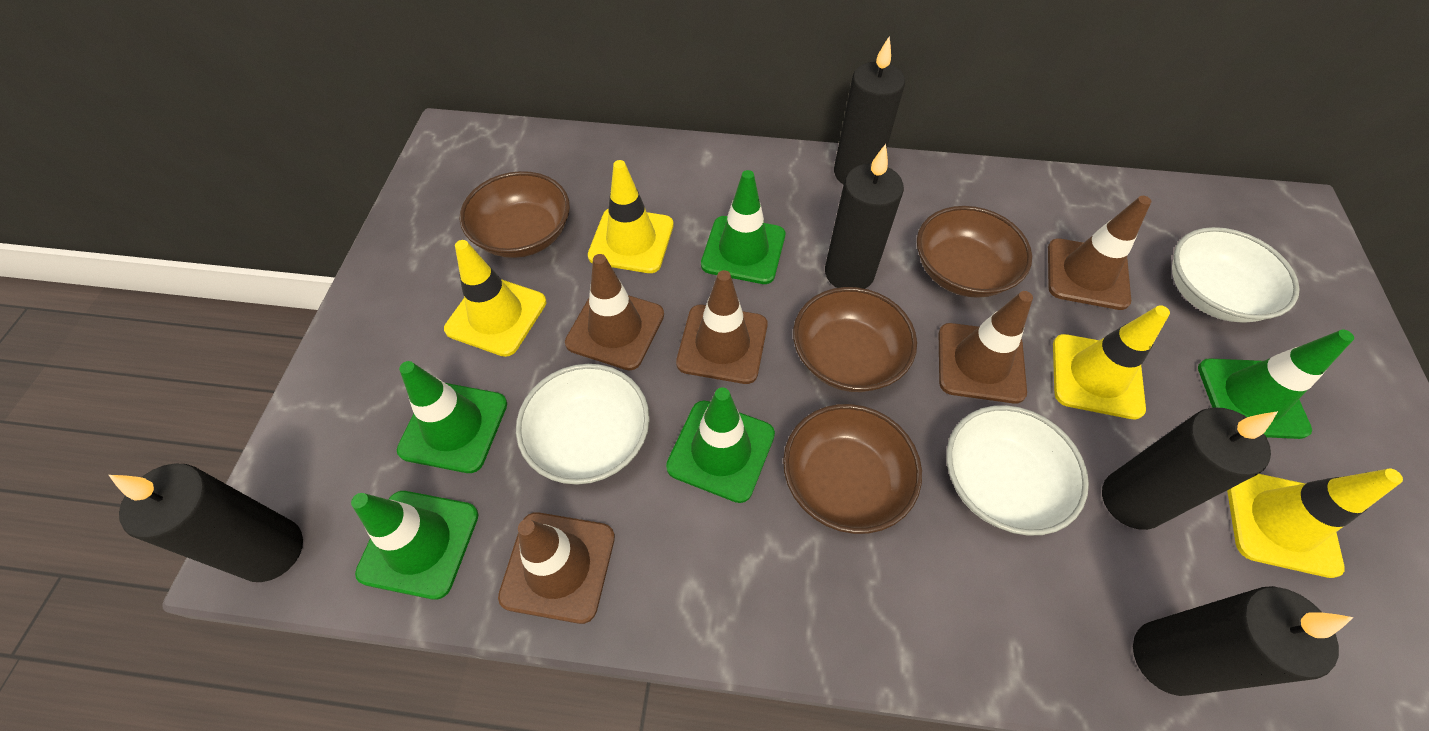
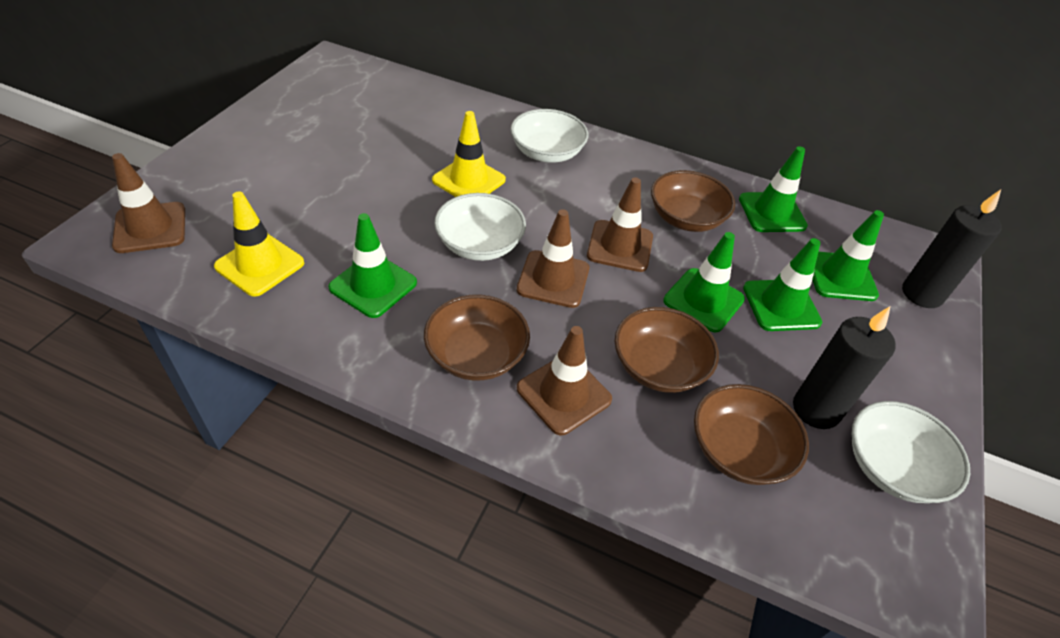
black candle: 5 -> 2
brown traffic cone: 5 -> 4
yellow traffic cone: 4 -> 2

